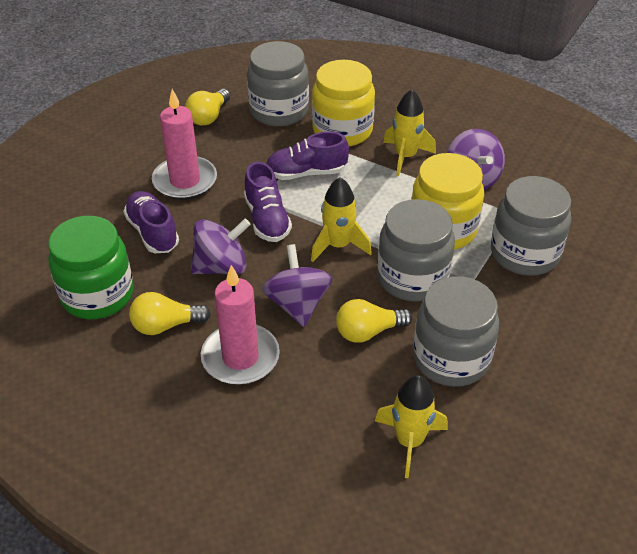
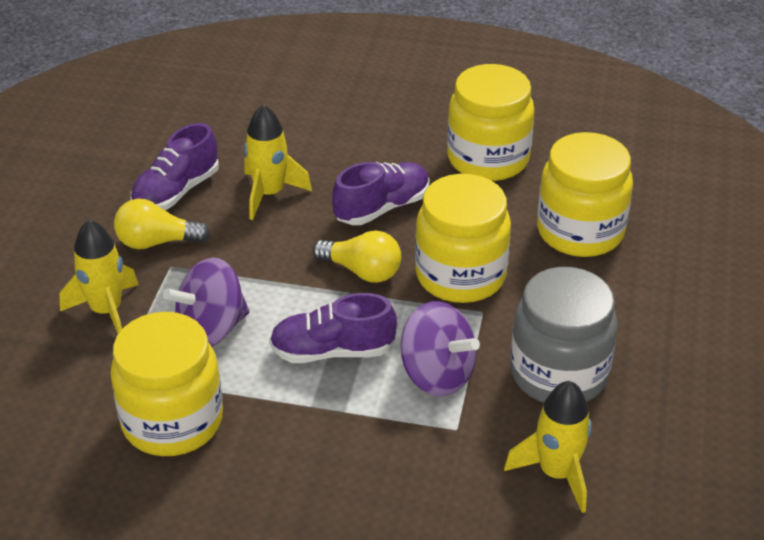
green jar: 1 -> 0
grey jar: 4 -> 1
pink candle: 2 -> 0
purple spinning top: 3 -> 2
yellow jar: 2 -> 4
yellow light bulb: 3 -> 2

